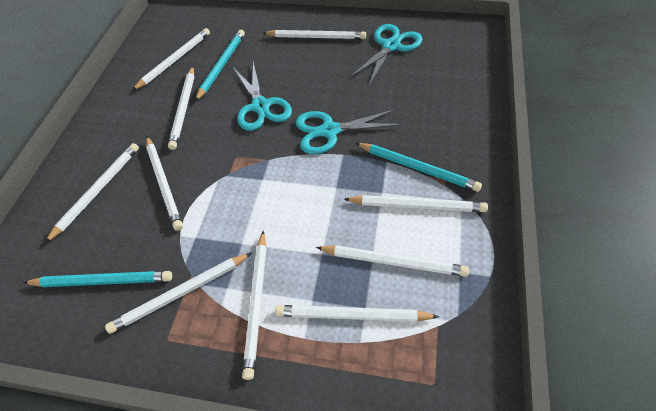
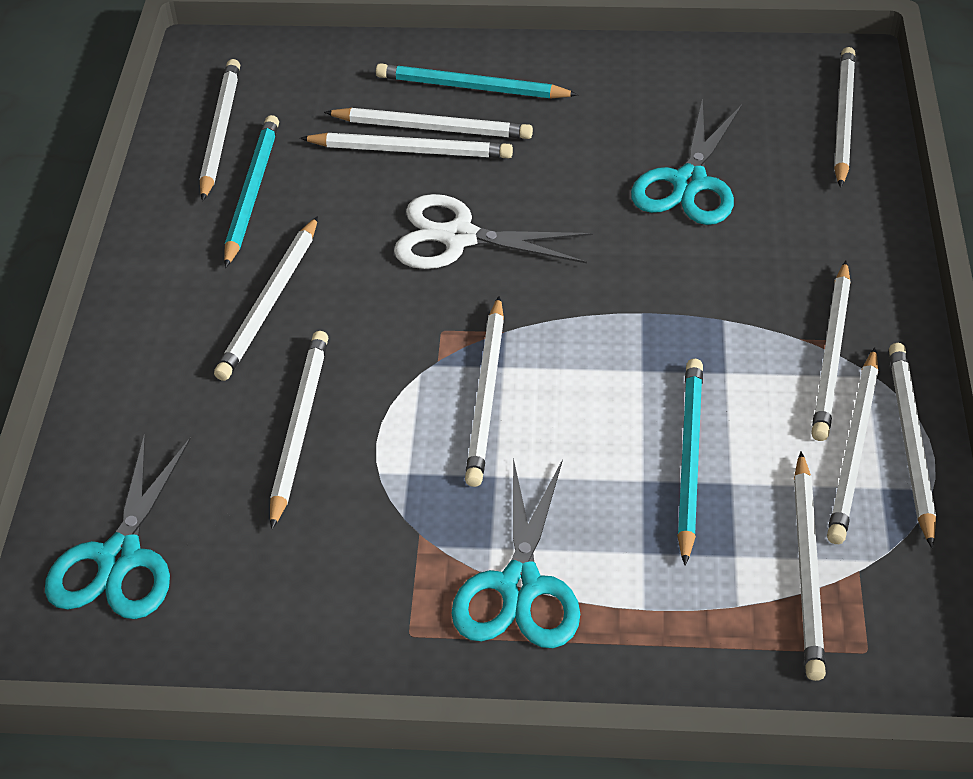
white pencil: 10 -> 11
white scissors: 0 -> 1

